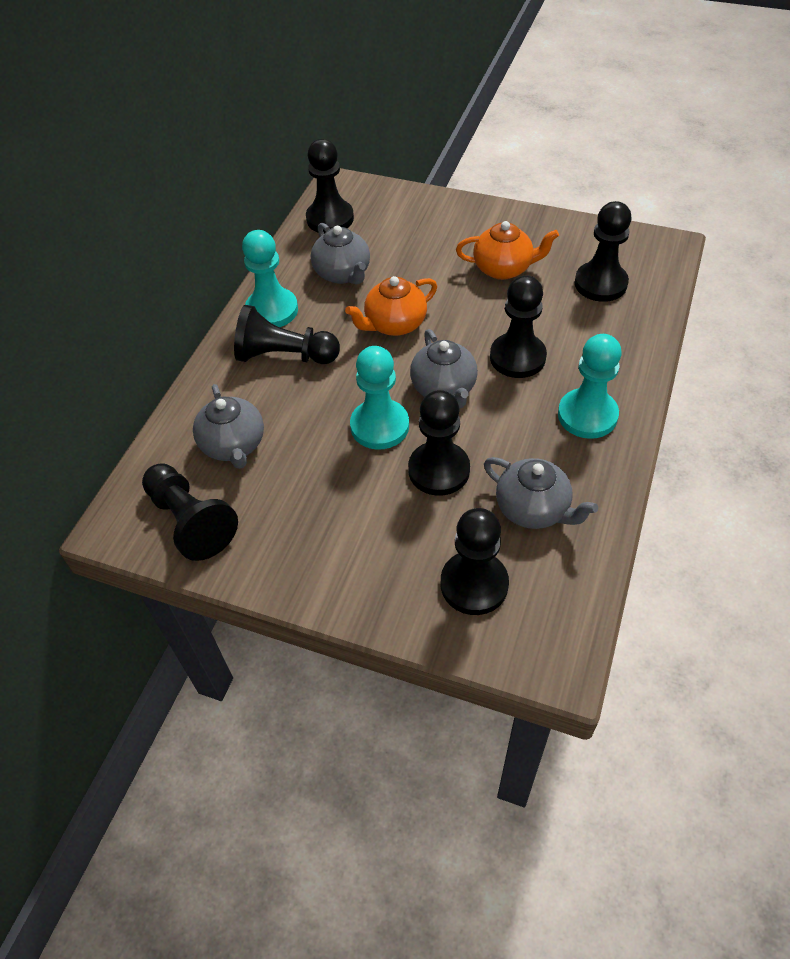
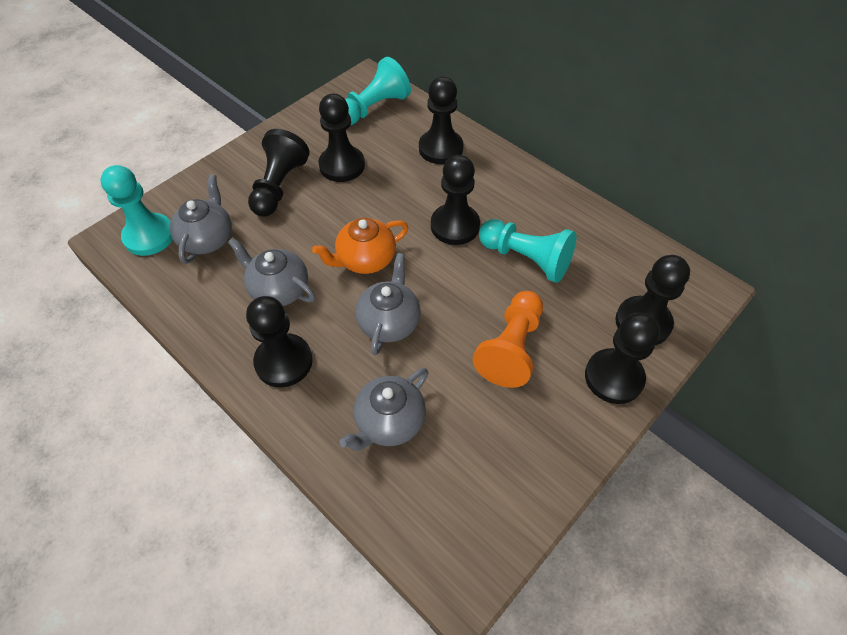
orange pawn: 0 -> 1
orange teapot: 2 -> 1

